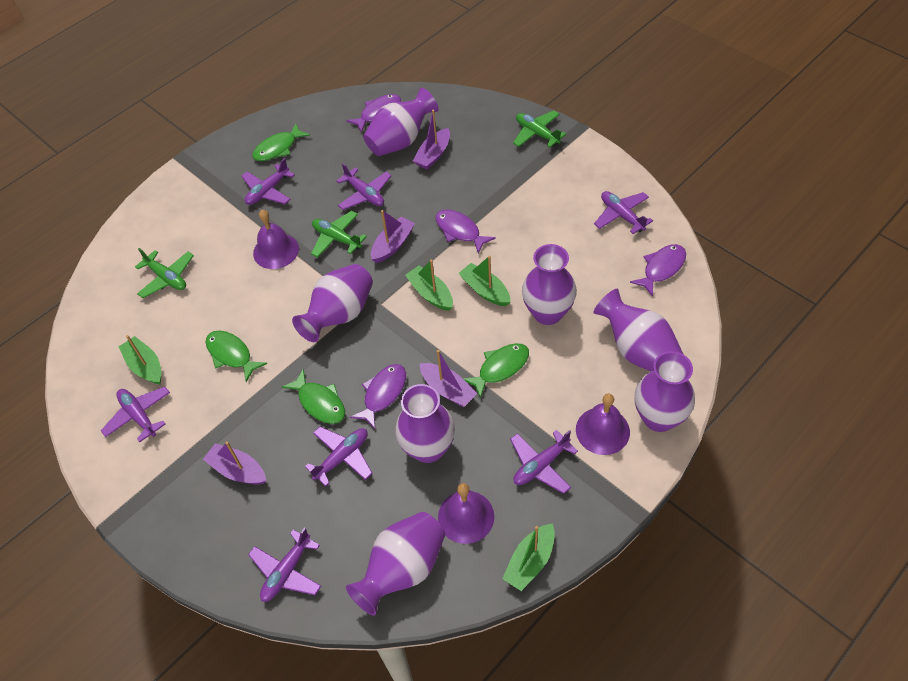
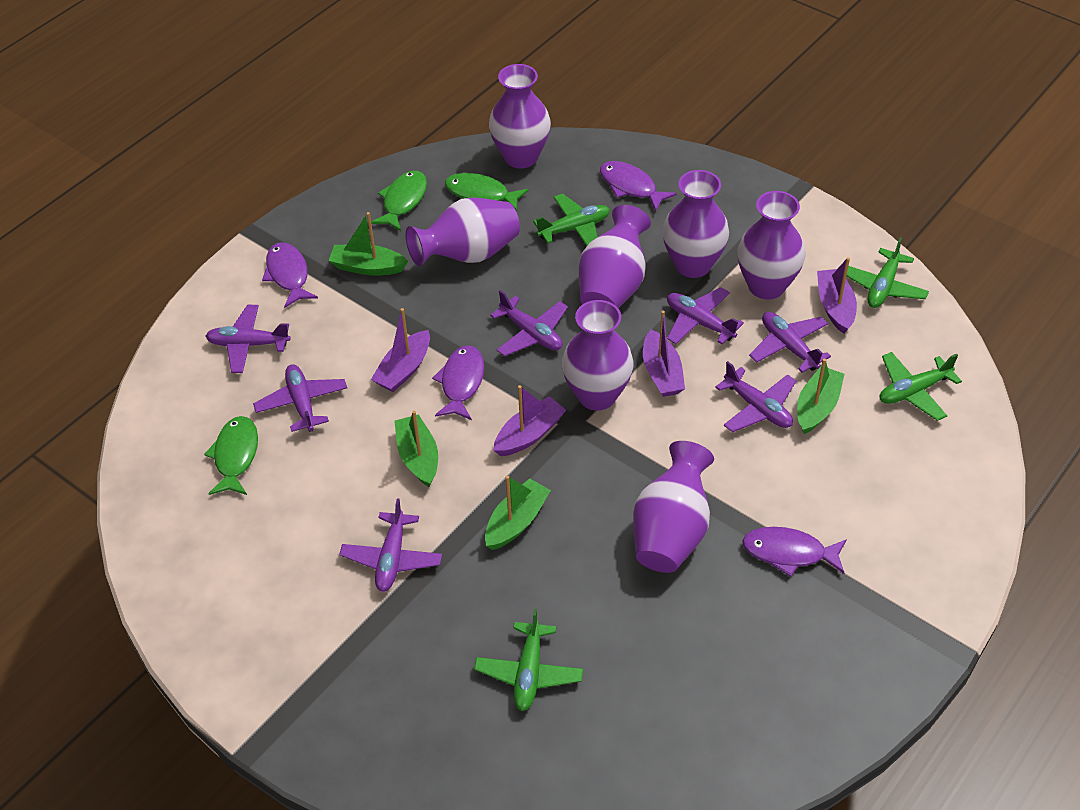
green fish: 4 -> 3
green plane: 3 -> 4
purple bell: 3 -> 0

